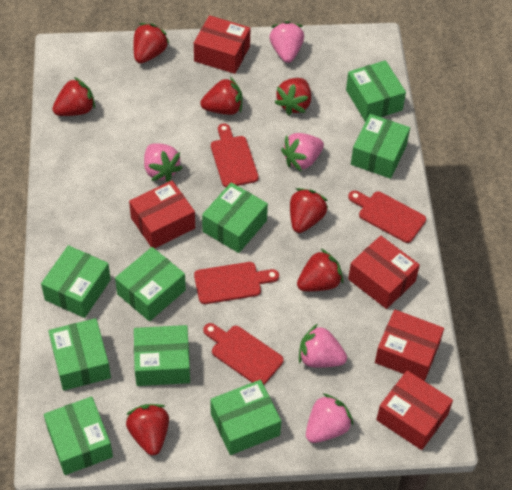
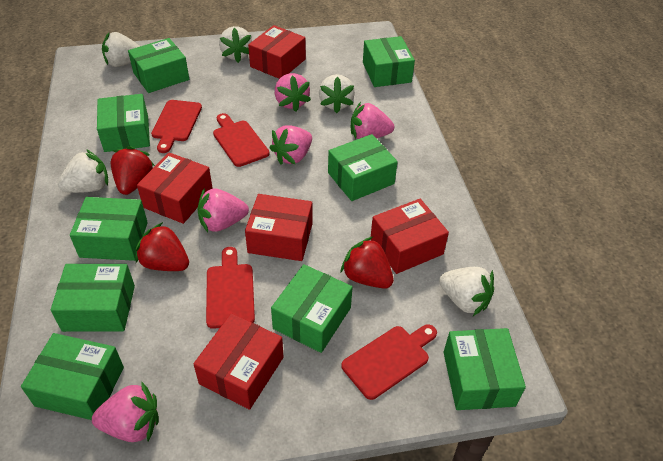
red strawberry: 7 -> 3
white strawberry: 0 -> 5

